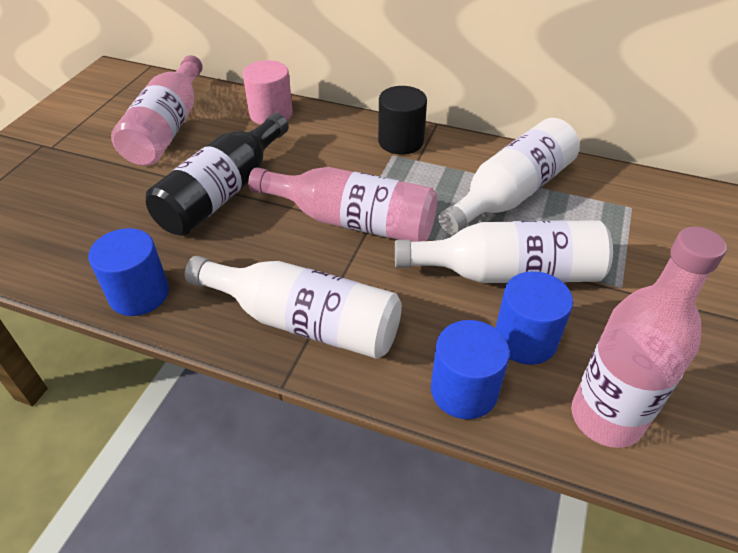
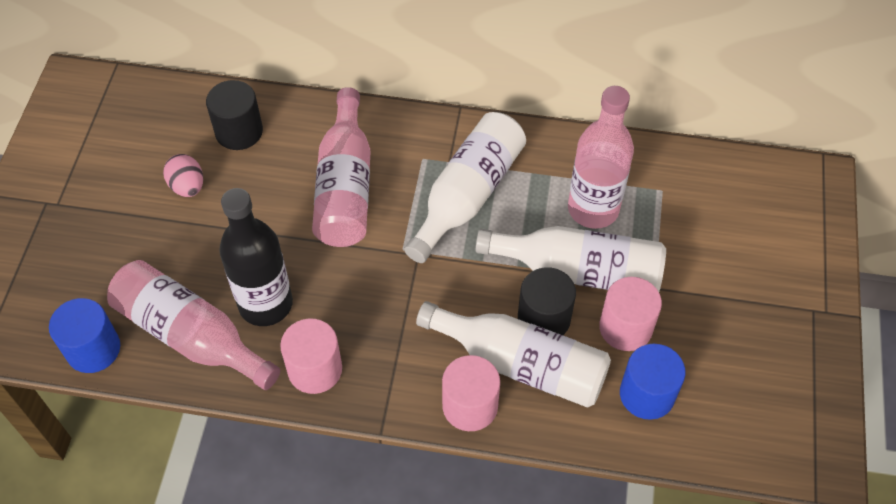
black cylinder: 1 -> 2
blue cylinder: 3 -> 2
pink cylinder: 1 -> 3
pink egg: 0 -> 1

